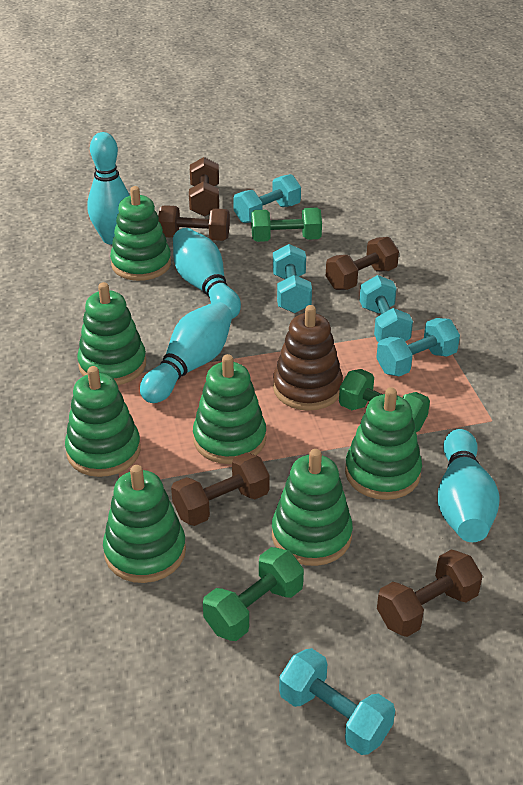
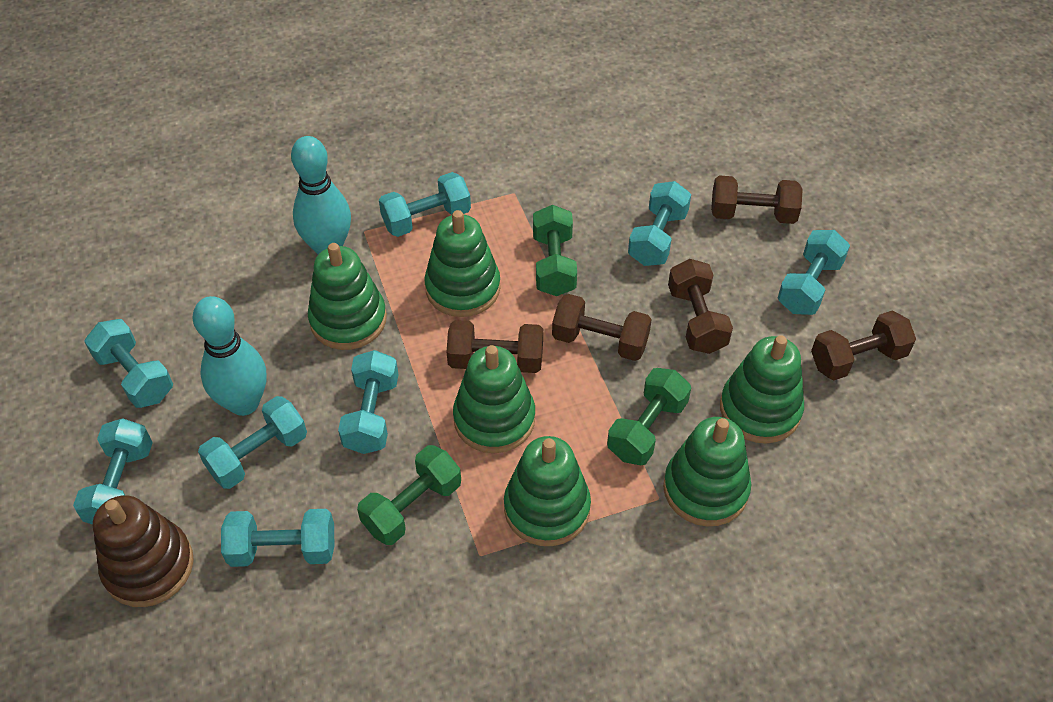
green stacking toy: 7 -> 6
turquoise bowling pin: 4 -> 2
turquoise dumbbell: 5 -> 8

